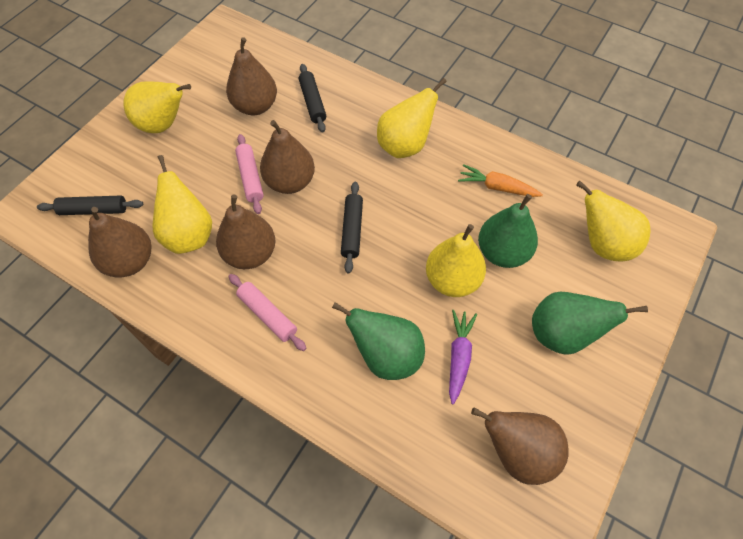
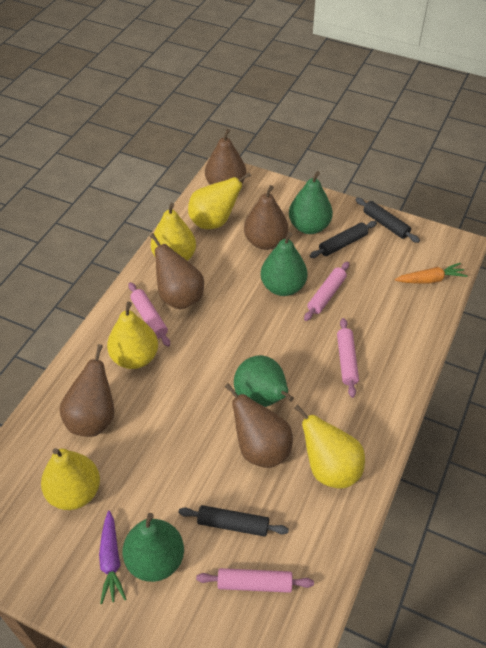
green pear: 3 -> 4
pink rolling pin: 2 -> 4

